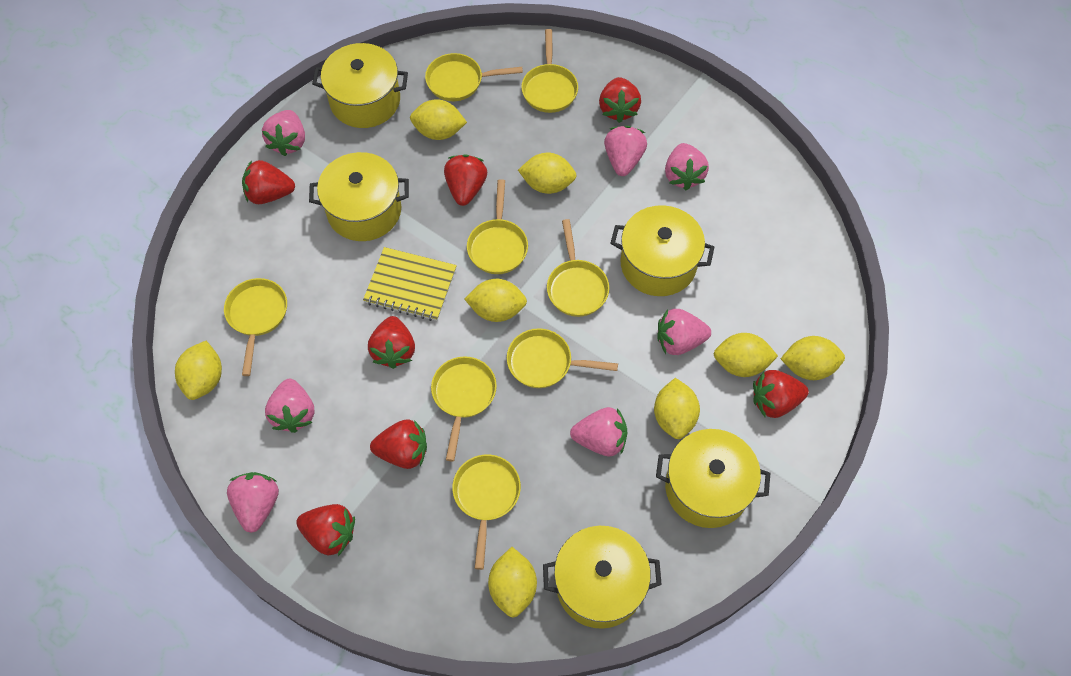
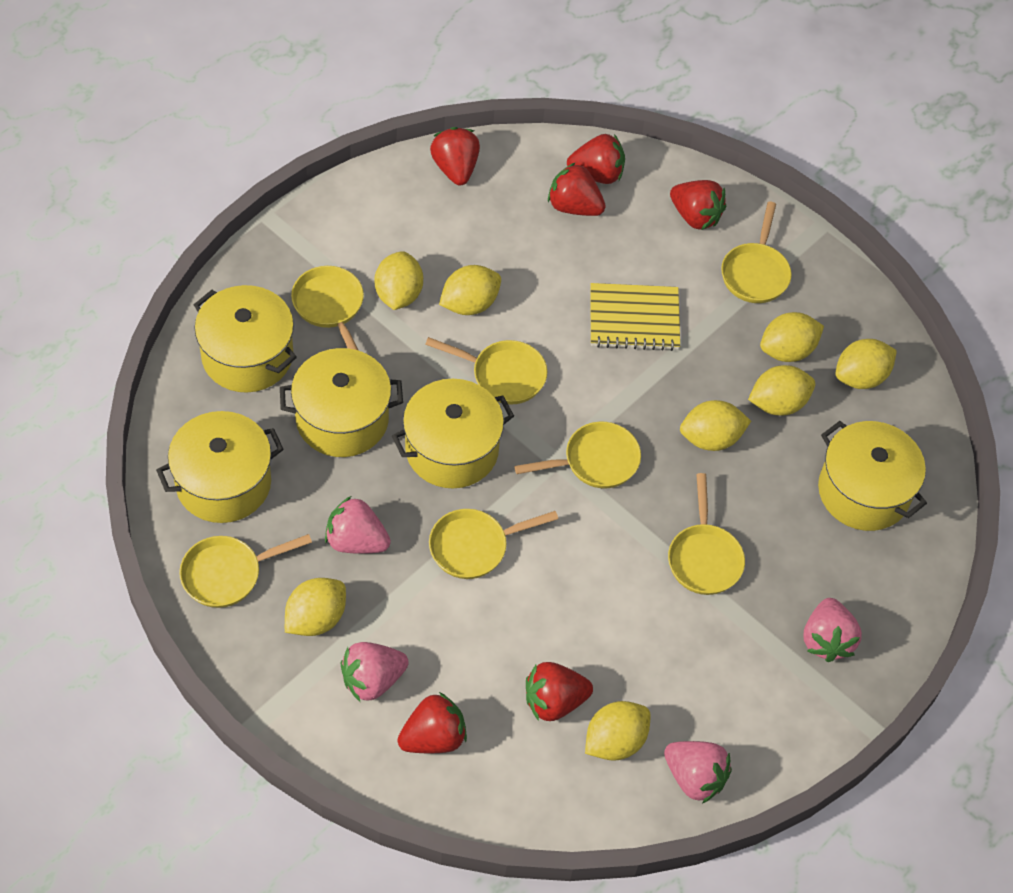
pink strawberry: 7 -> 4
red strawberry: 7 -> 6
yellow pan: 8 -> 7

